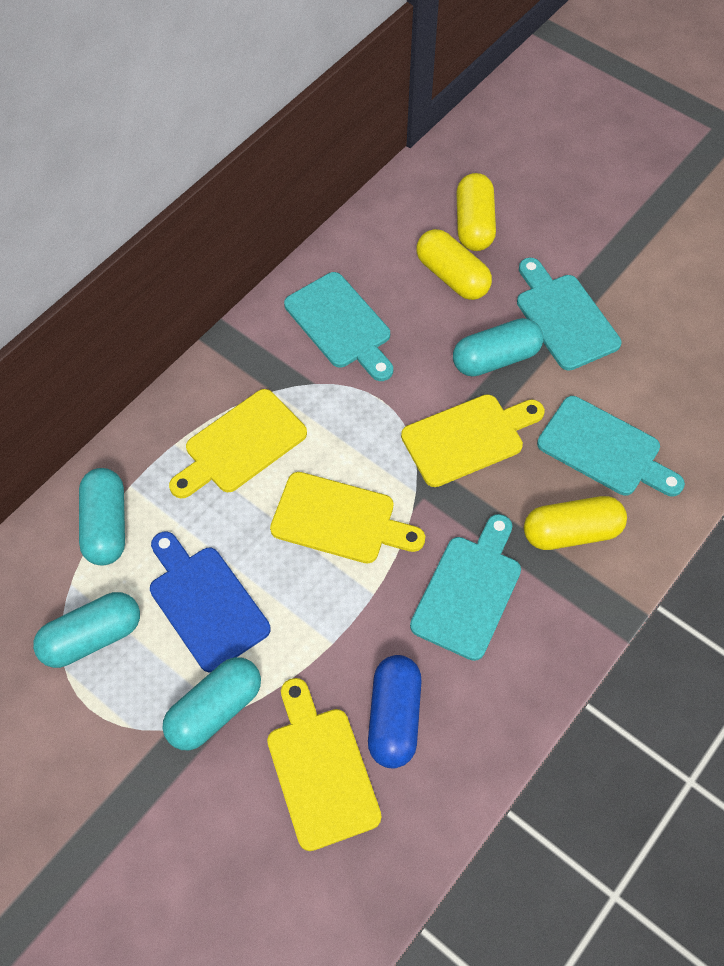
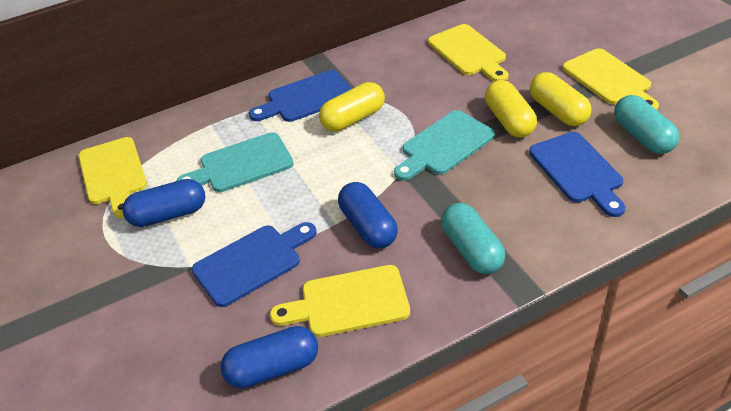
blue capsule: 1 -> 3
blue cutting board: 1 -> 3
turquoise capsule: 4 -> 2
turquoise cutting board: 4 -> 2

